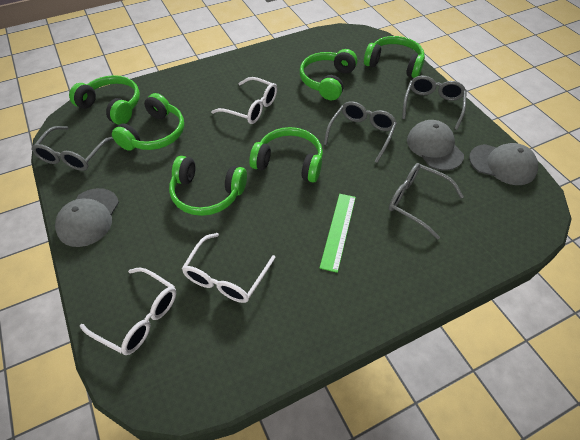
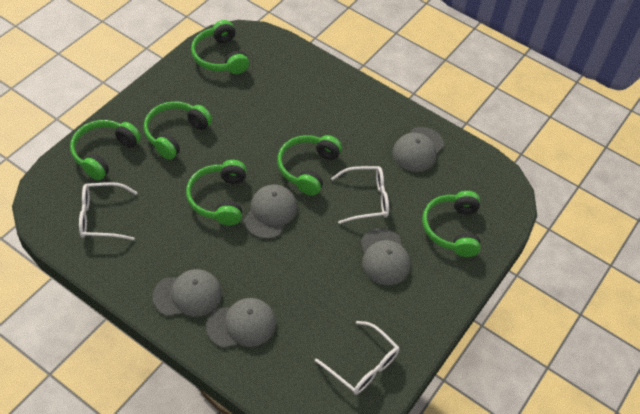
green ruler: 1 -> 0
grey cap: 3 -> 5
grey glasses: 4 -> 0

